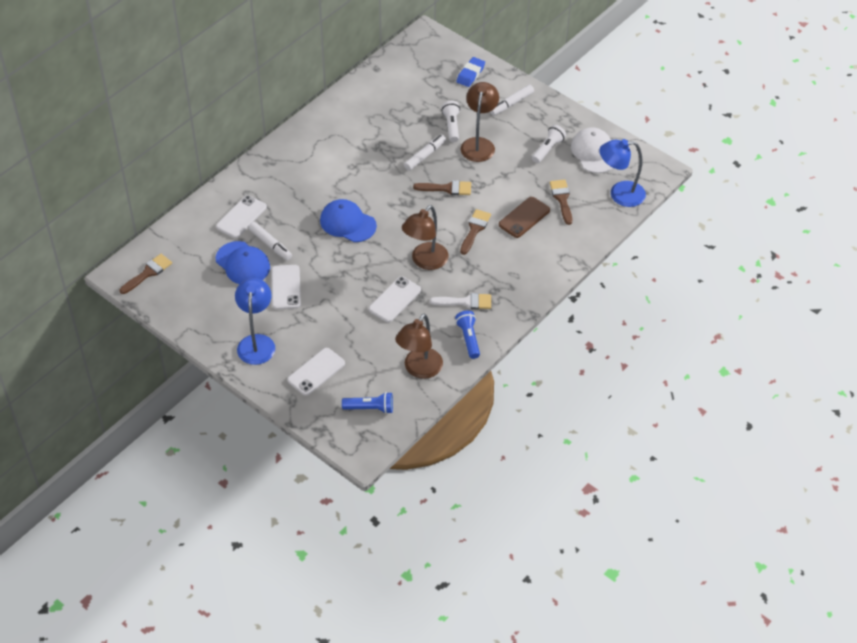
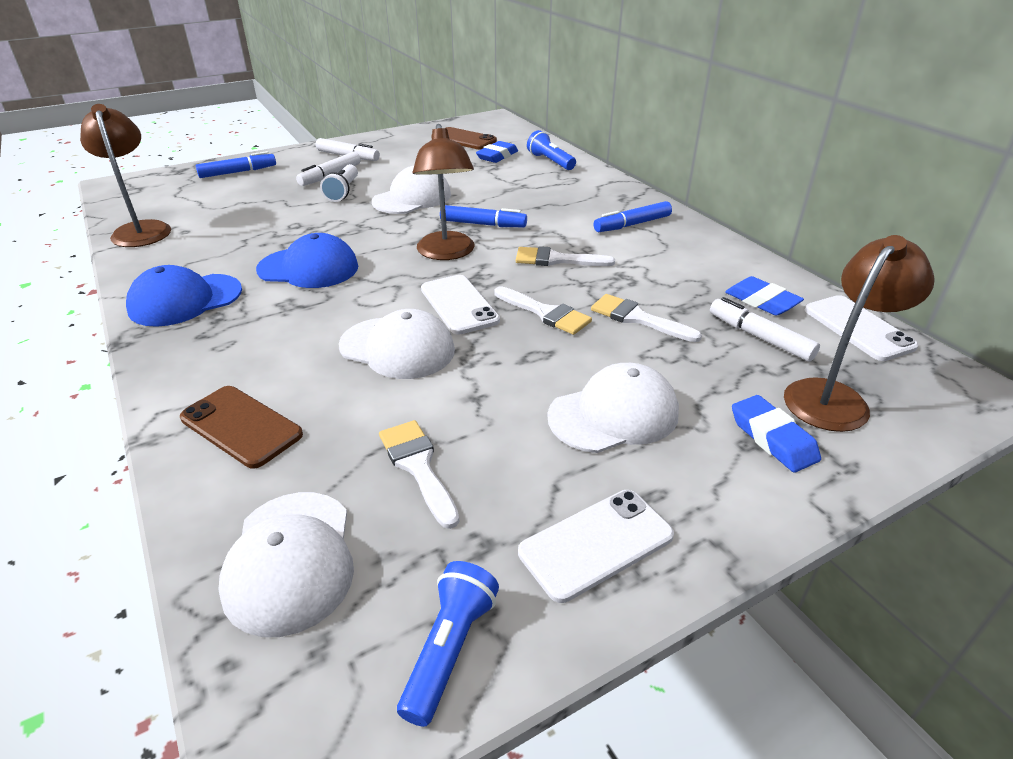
blue eraser: 1 -> 3
blue lamp: 2 -> 0
blue marker: 0 -> 3
brown brush: 4 -> 0
brown phone: 1 -> 2
white brush: 1 -> 4
white cap: 1 -> 4
white flashlight: 2 -> 1
white phone: 4 -> 3

